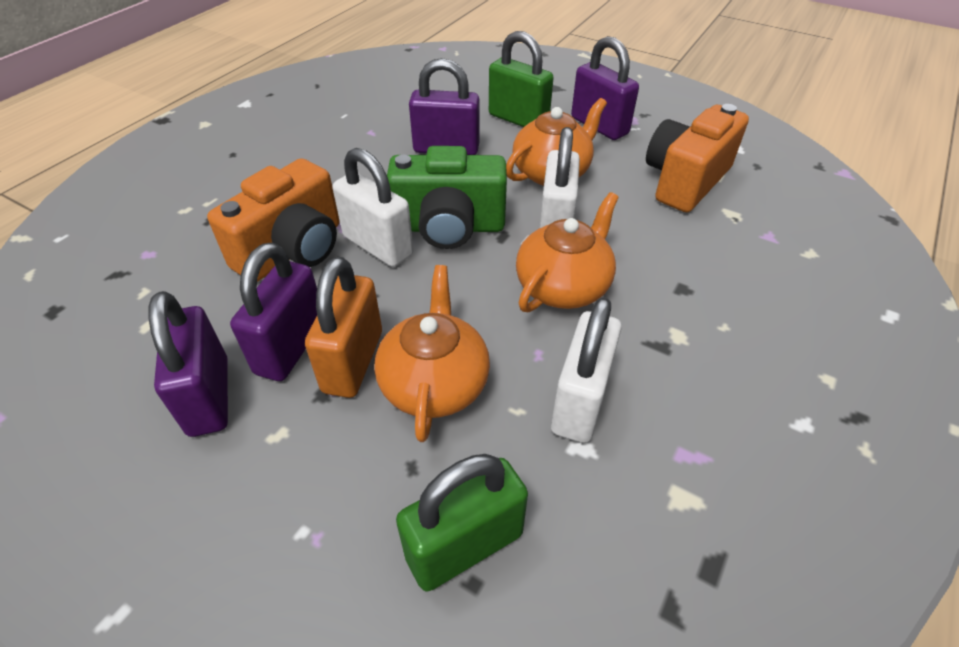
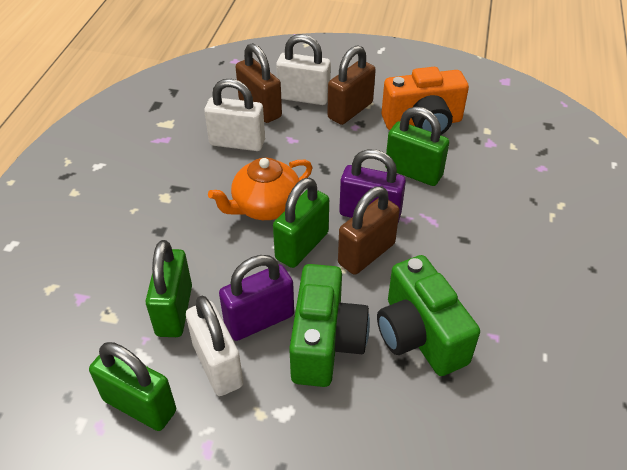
brown padlock: 0 -> 3
green camera: 1 -> 2
green padlock: 2 -> 4
orange camera: 2 -> 1
orange padlock: 1 -> 0
orange teapot: 3 -> 1
purple padlock: 4 -> 2

